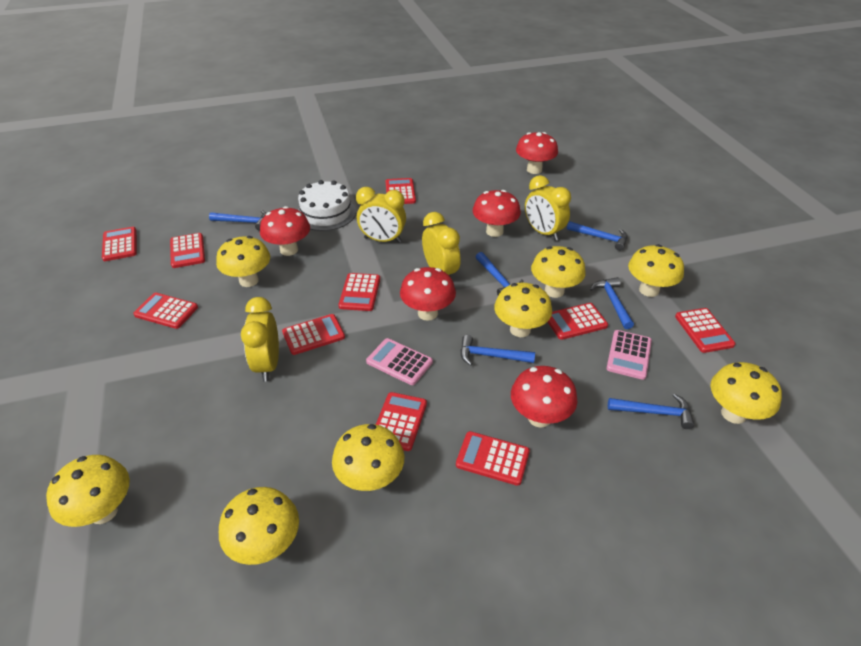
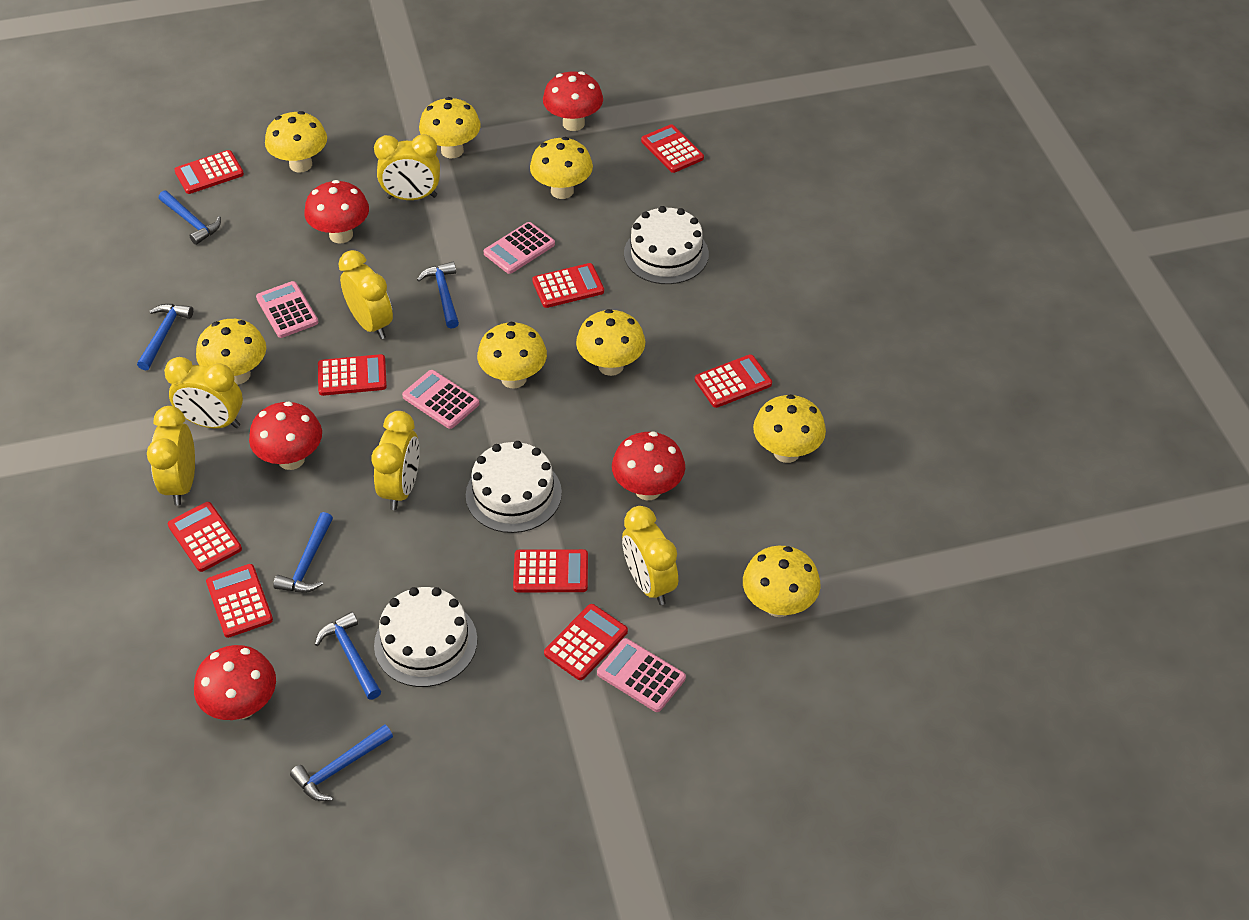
pink calculator: 2 -> 4
red calculator: 10 -> 9
white cake: 1 -> 3
yellow clock: 4 -> 6

